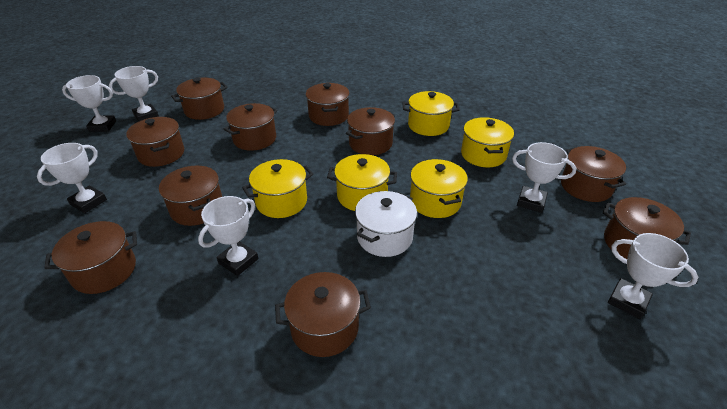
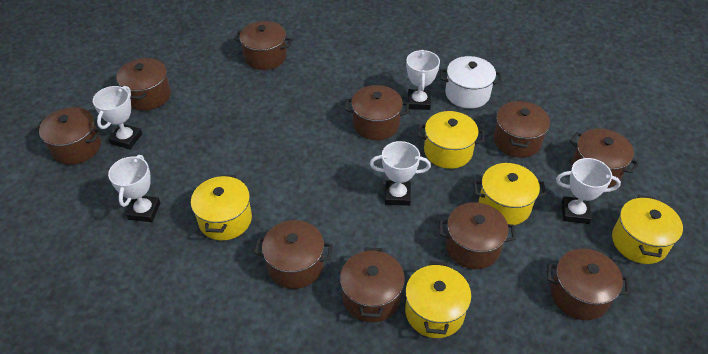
white trophy: 6 -> 5

